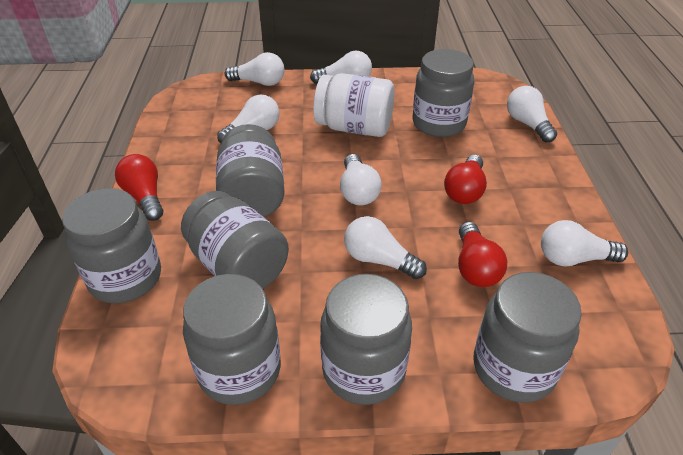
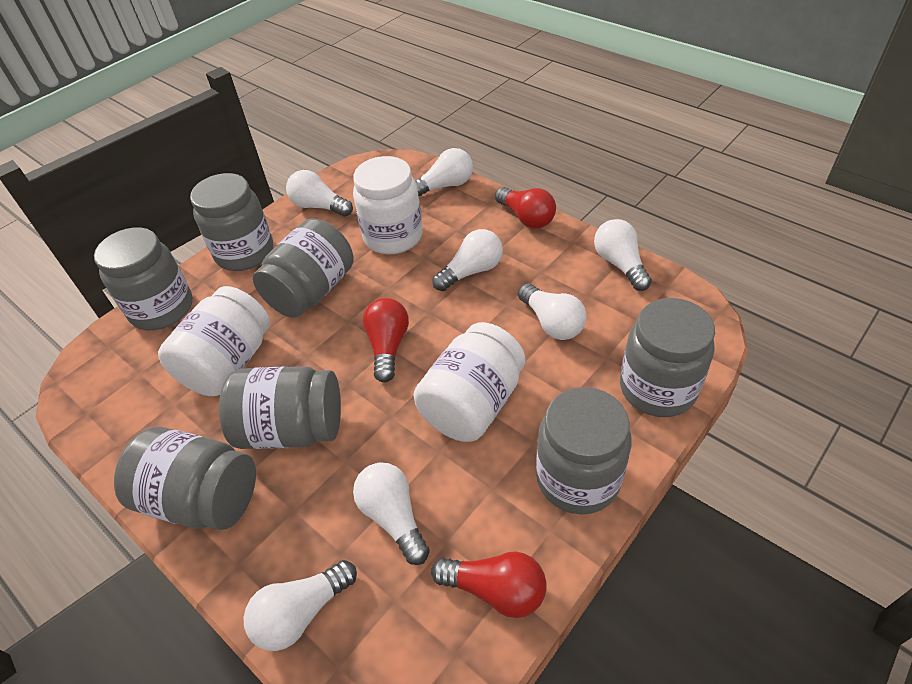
white jar: 1 -> 3

